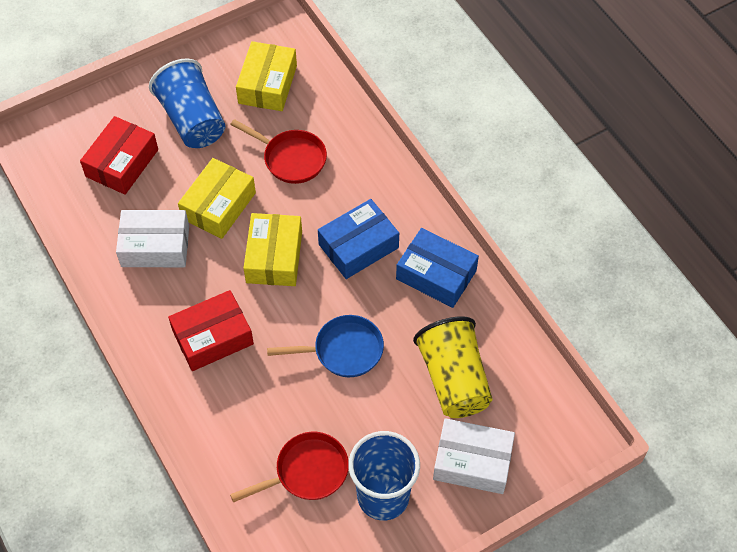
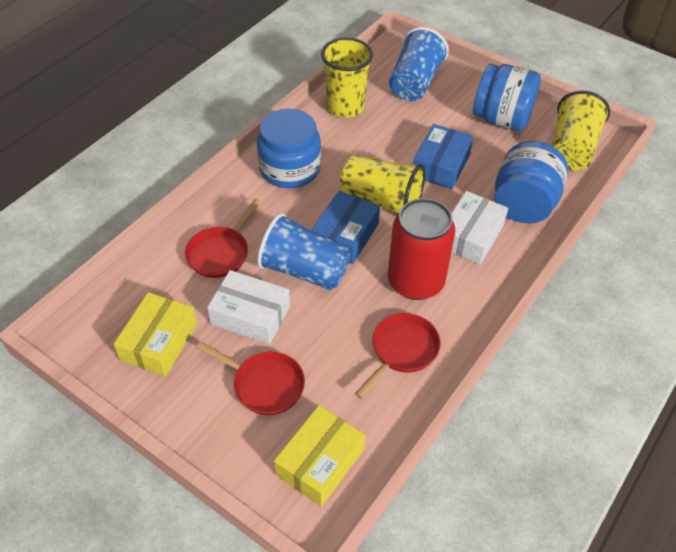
blue jar: 0 -> 3
blue pan: 1 -> 0
red box: 2 -> 0
red can: 0 -> 1
red pan: 2 -> 3
yellow box: 3 -> 2
yellow cup: 1 -> 3

